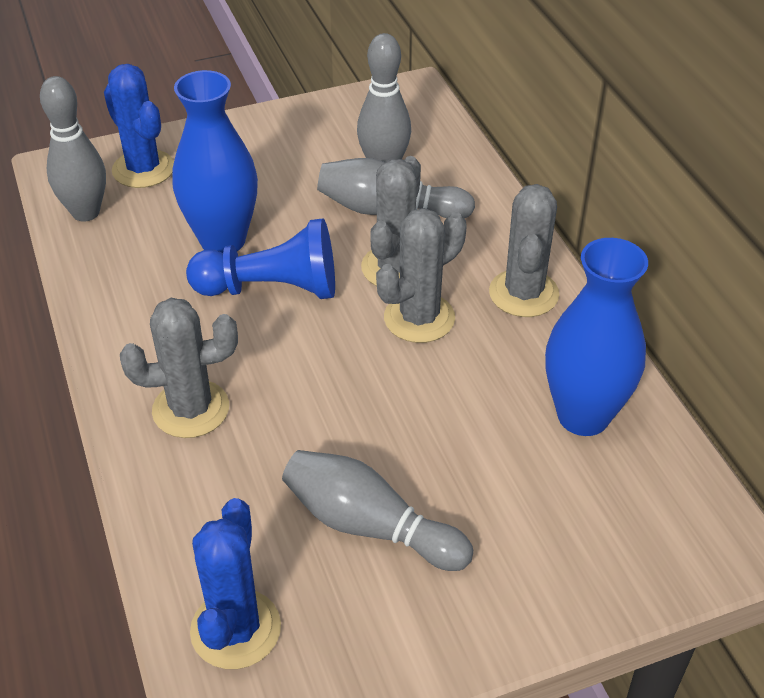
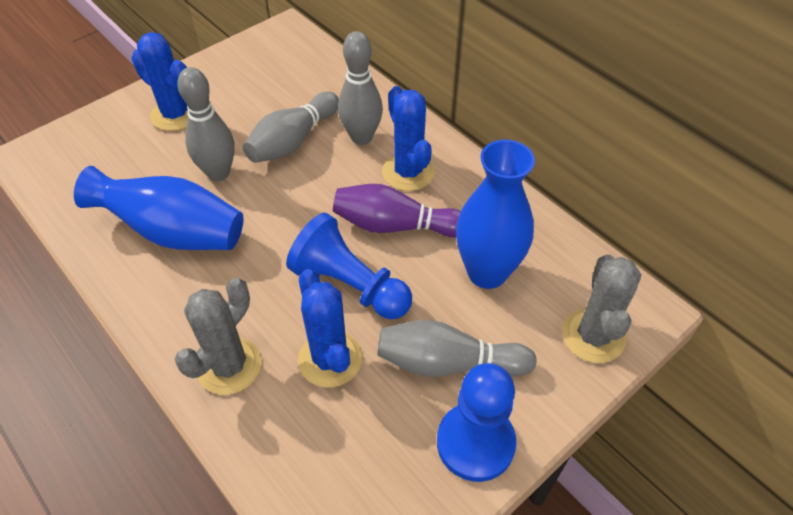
blue cactus: 2 -> 3
blue pawn: 1 -> 2
grey cactus: 4 -> 2
purple bowling pin: 0 -> 1

